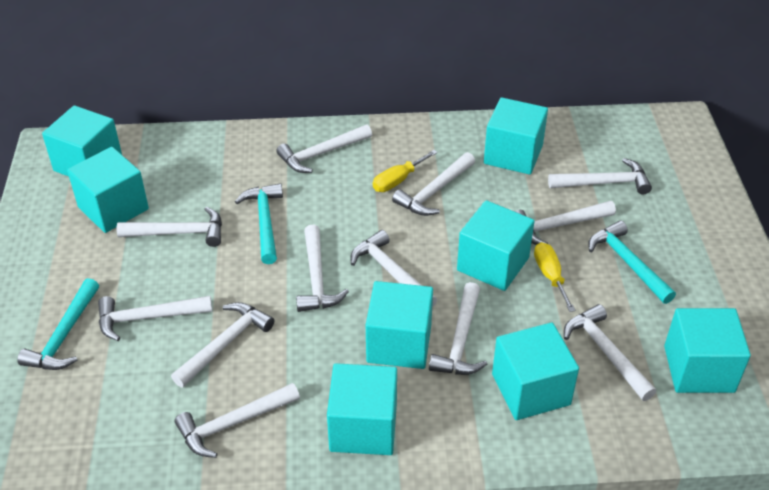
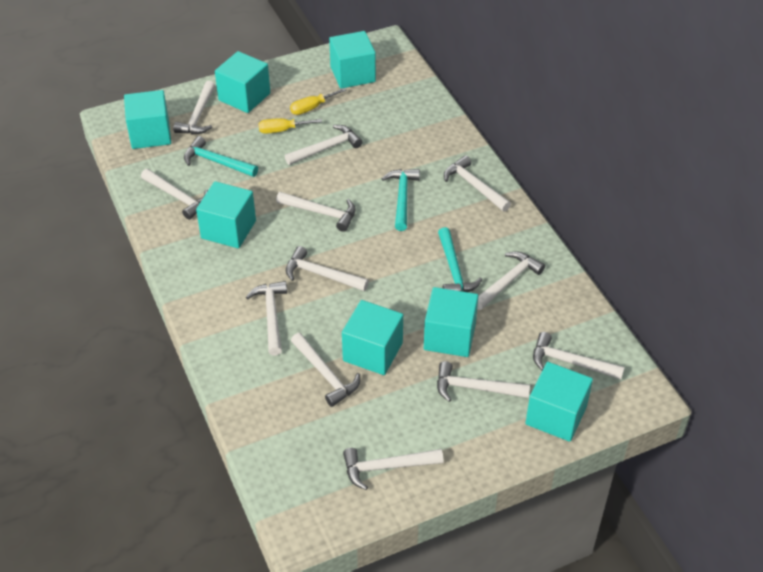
turquoise cube: 8 -> 7

